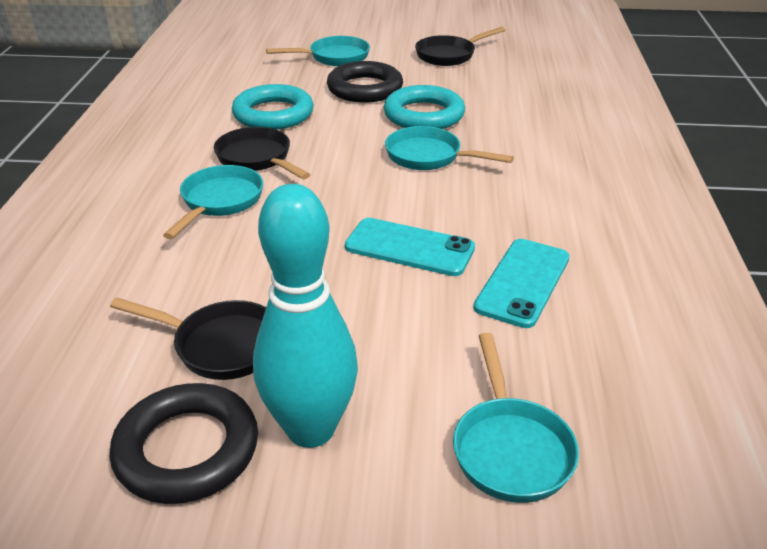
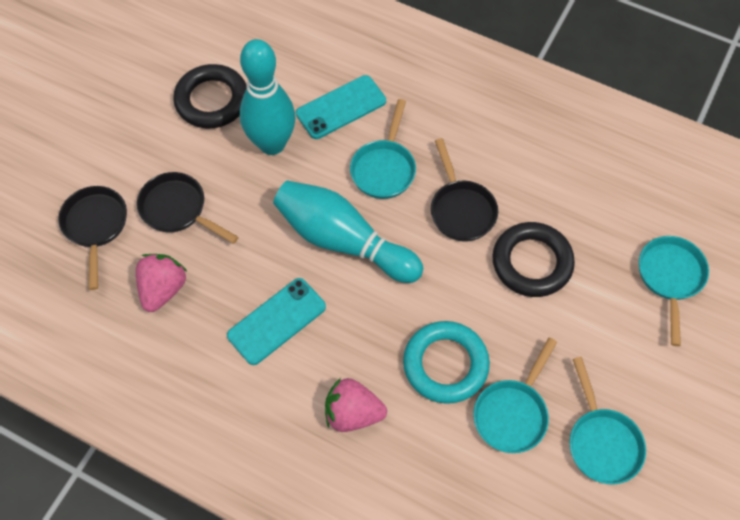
pink strawberry: 0 -> 2
turquoise bowling pin: 1 -> 2
turquoise ring: 2 -> 1

